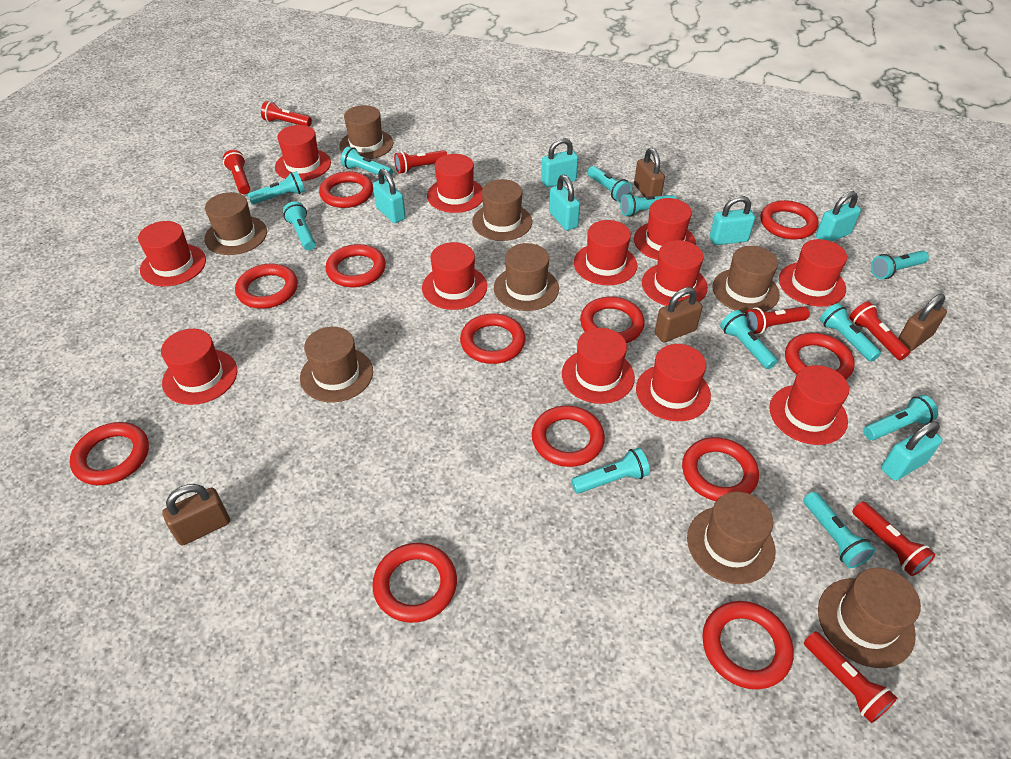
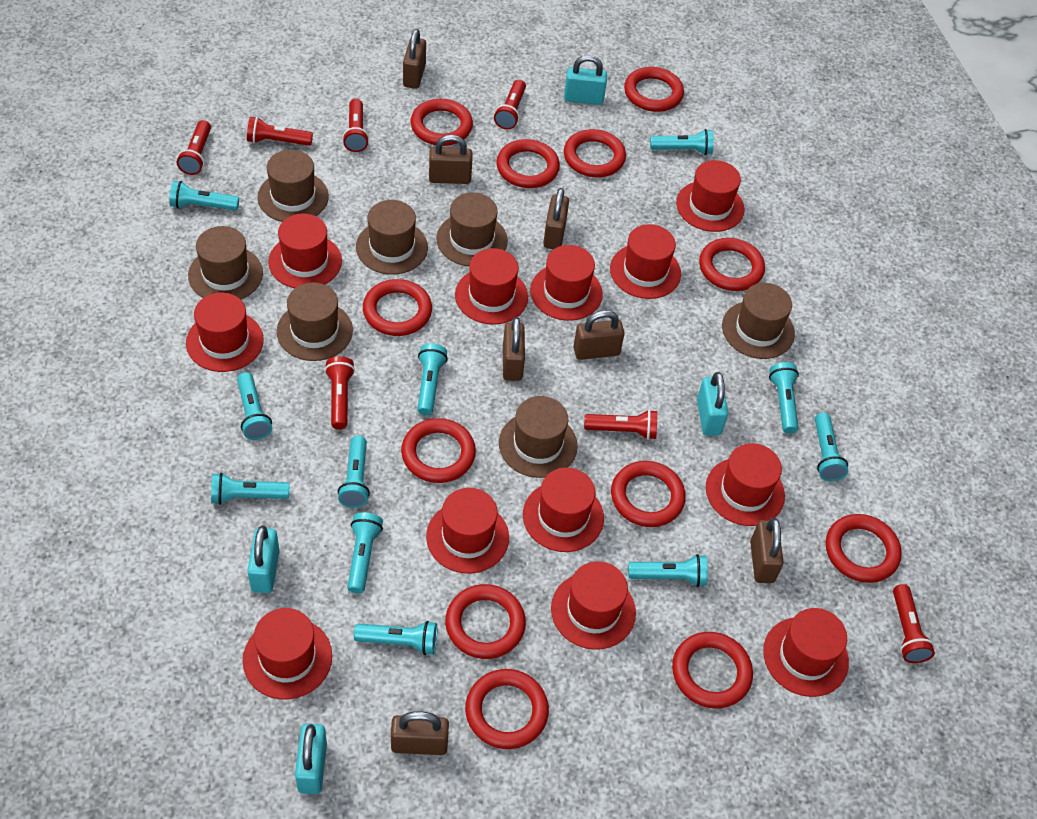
brown hat: 8 -> 7
brown padlock: 4 -> 7
turquoise padlock: 6 -> 4

